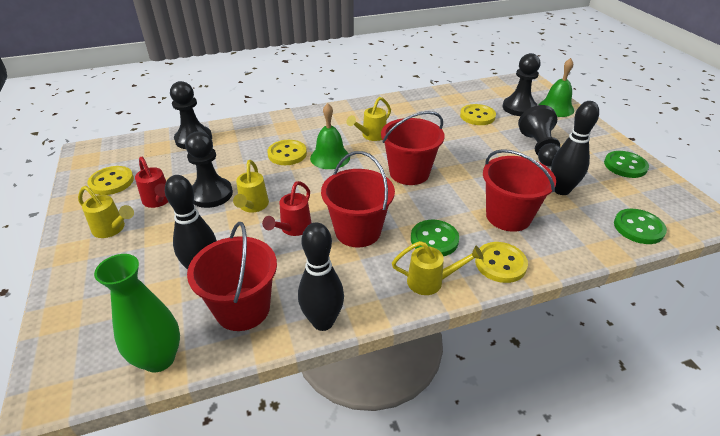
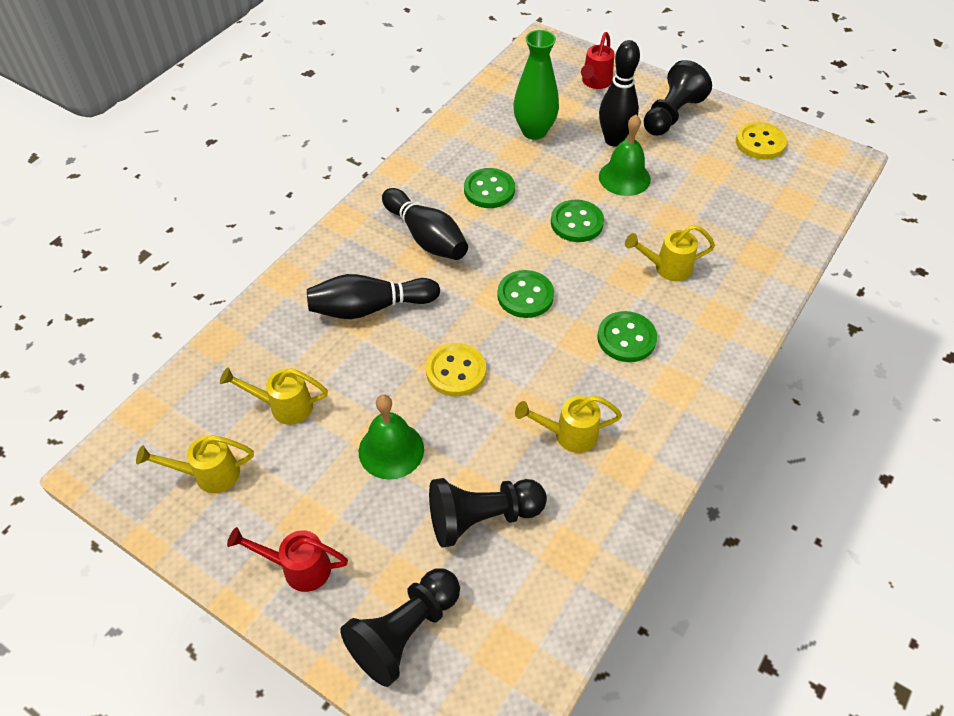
black pawn: 4 -> 3
green button: 3 -> 4
red bucket: 4 -> 0
yellow button: 4 -> 2

